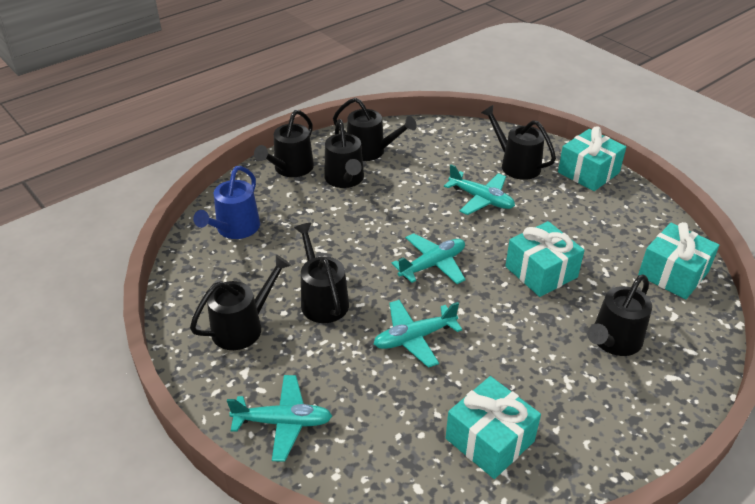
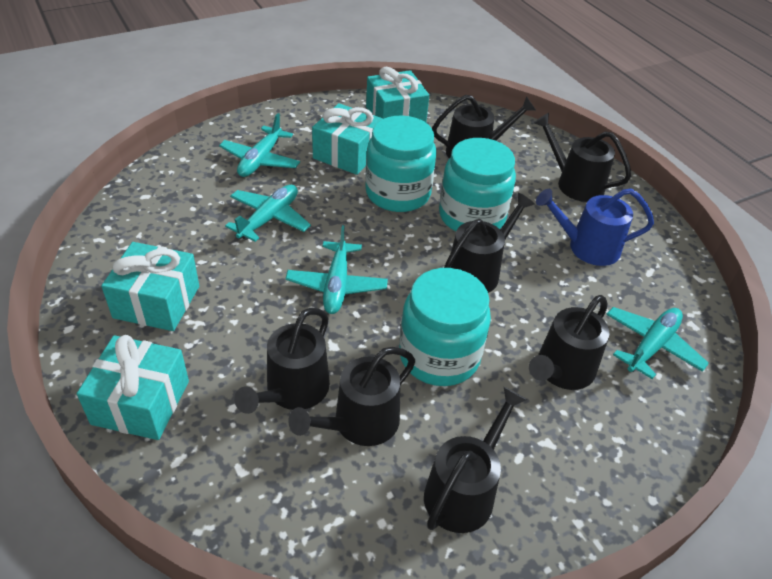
turquoise jar: 0 -> 3

